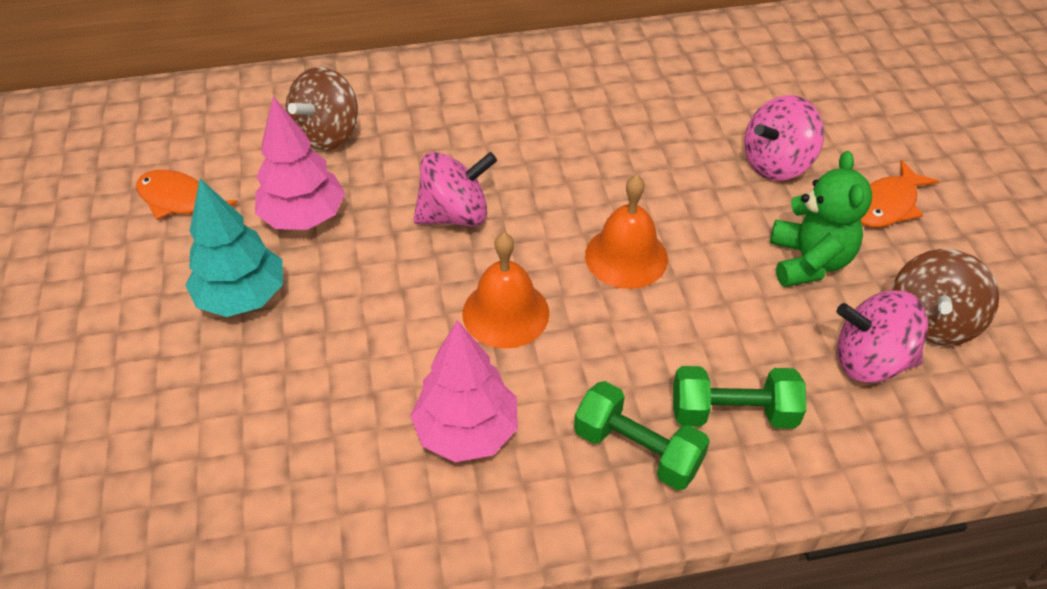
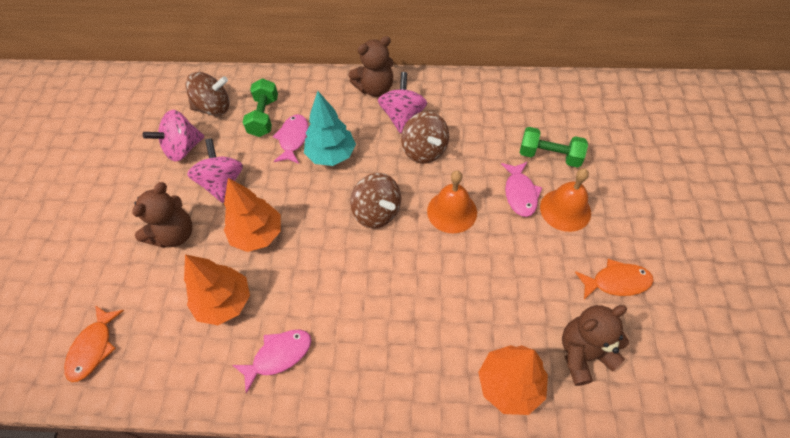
brown spinning top: 2 -> 3
brown teddy bear: 0 -> 3
green teddy bear: 1 -> 0
orange tree: 0 -> 3
pink fish: 0 -> 3
pink tree: 2 -> 0

